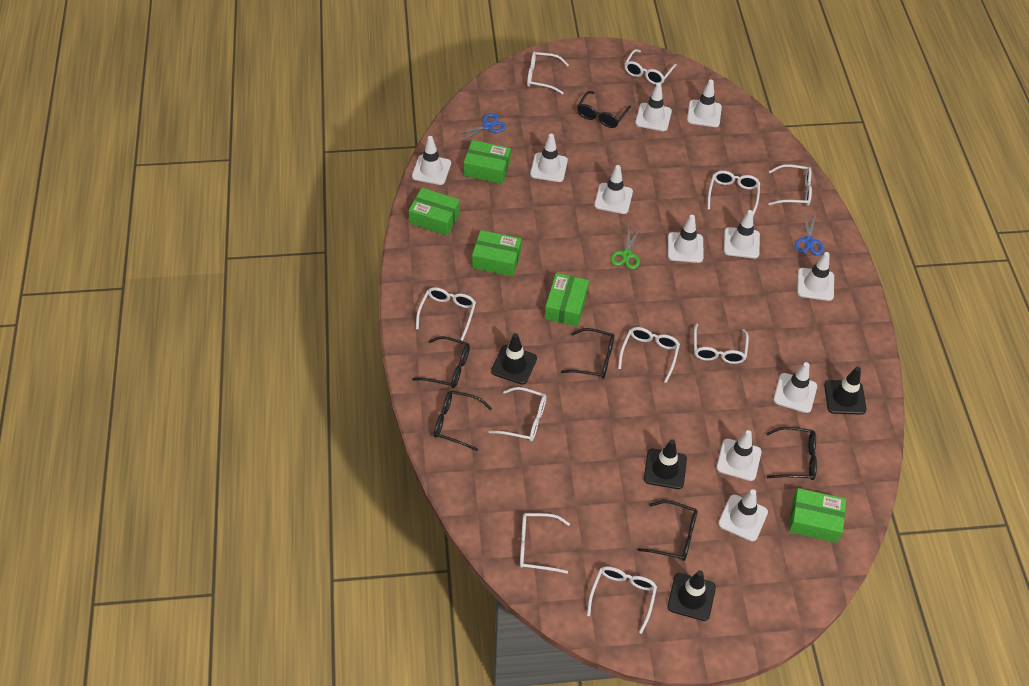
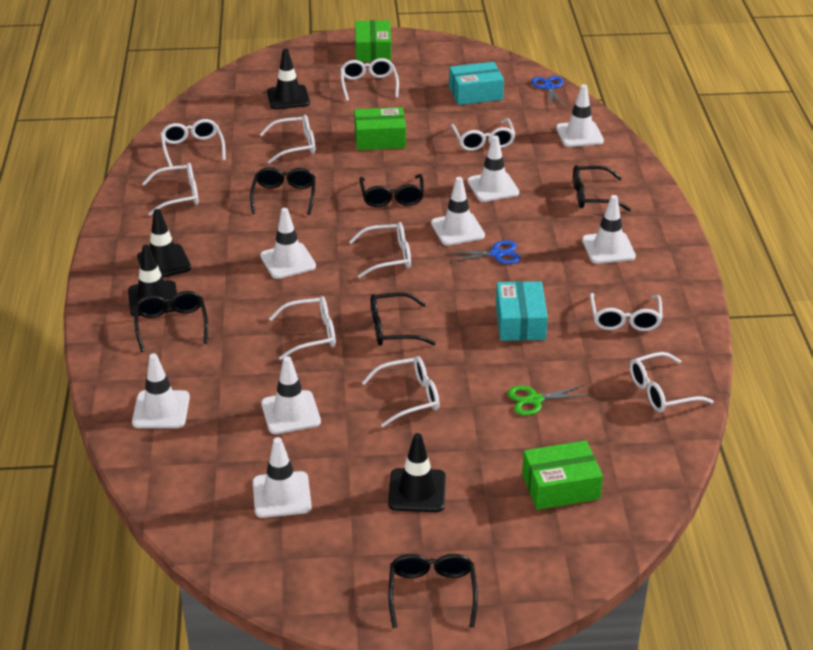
green box: 5 -> 3
turquoise box: 0 -> 2
white traffic cone: 11 -> 8

